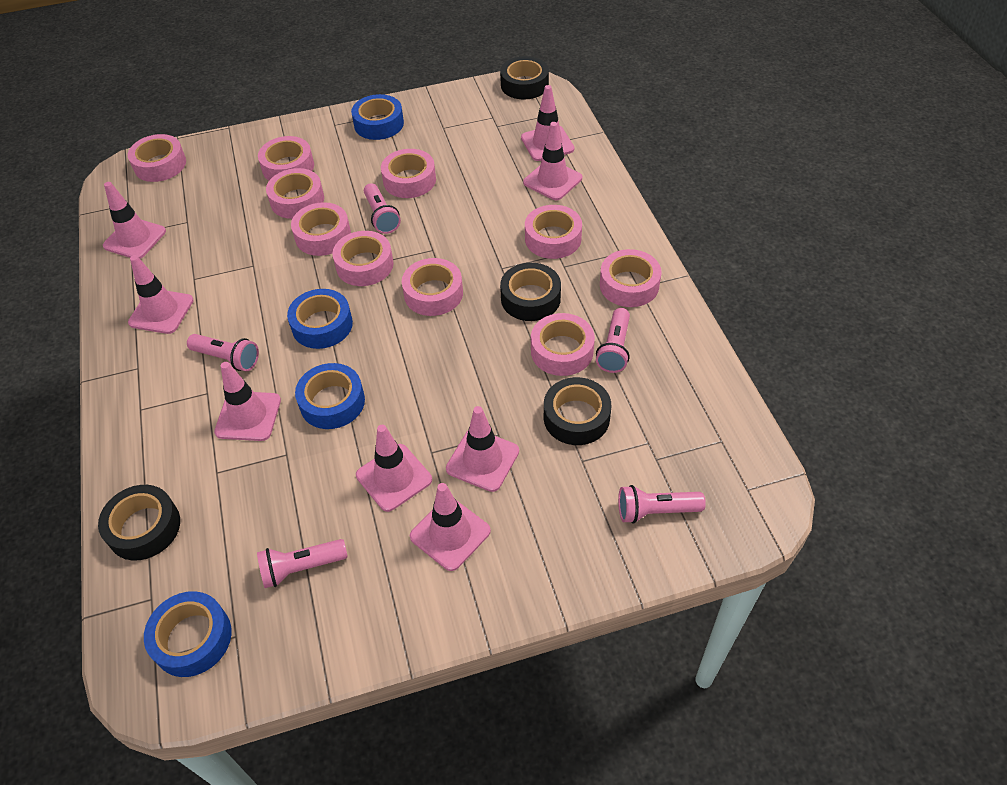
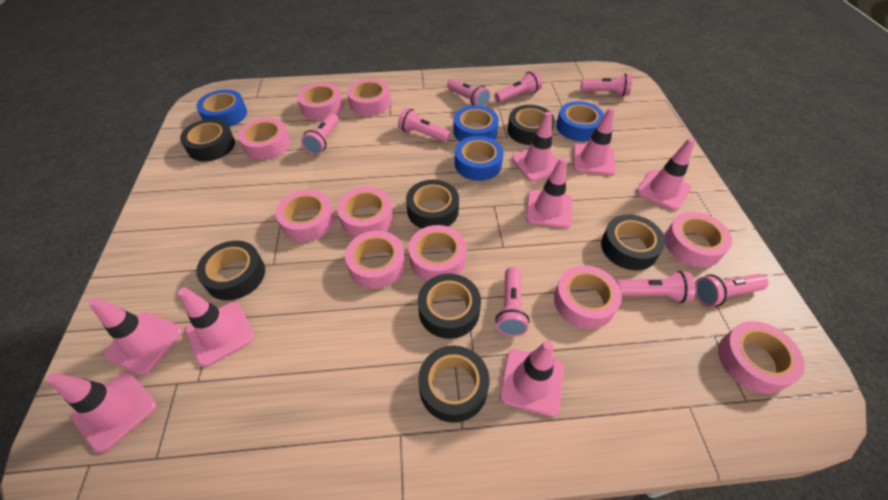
black tape: 4 -> 7
pink flashlight: 5 -> 8

